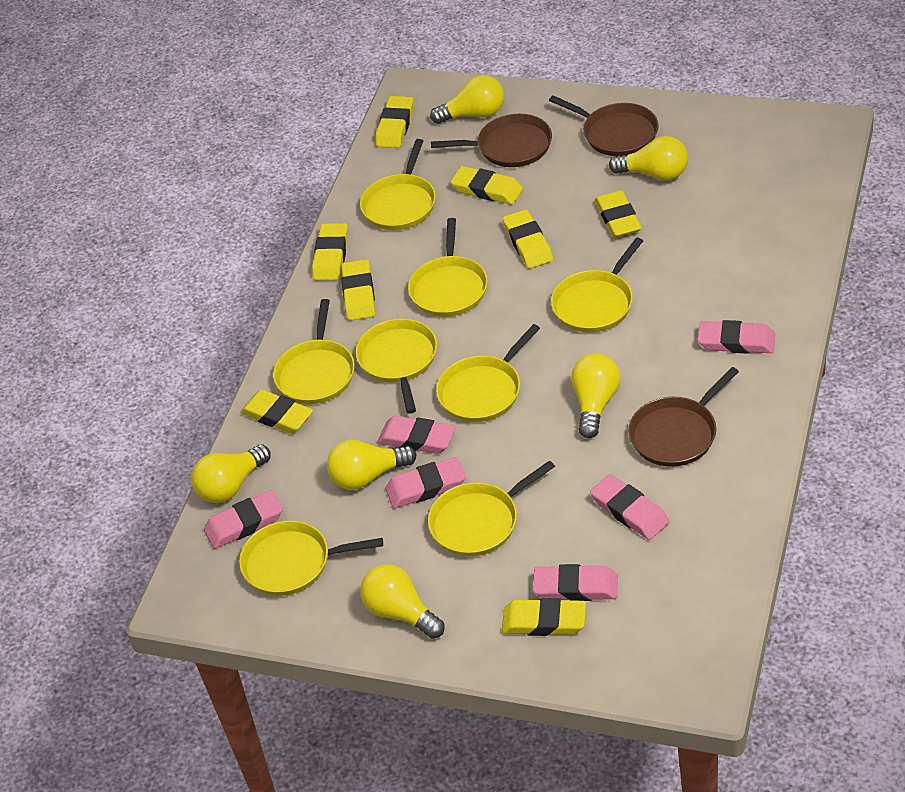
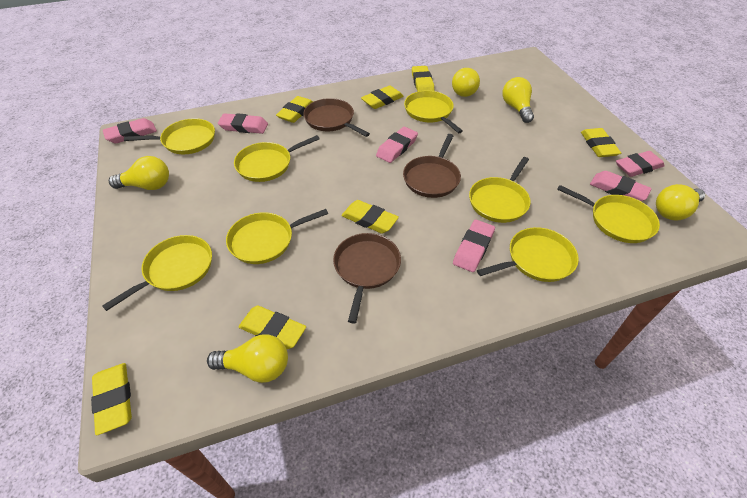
yellow eraser: 8 -> 7
yellow light bulb: 6 -> 5

